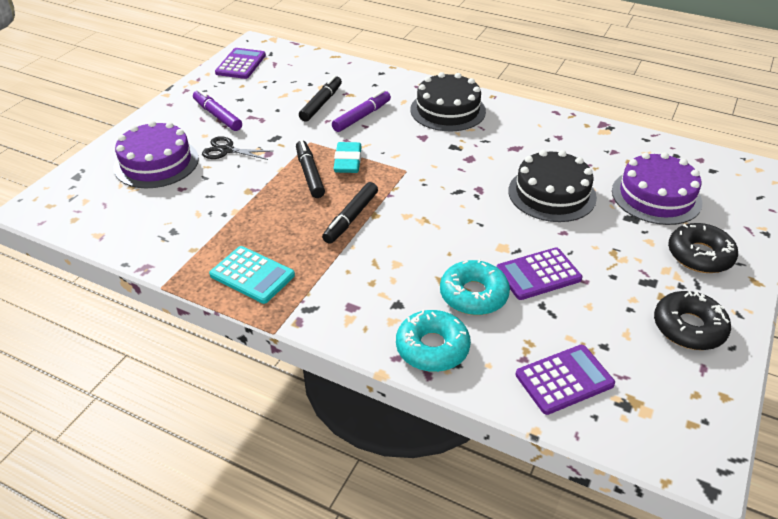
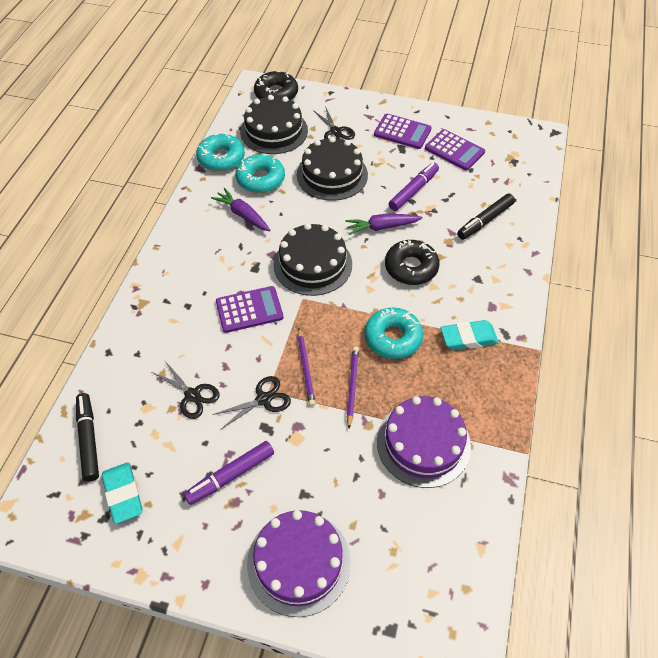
black cake: 2 -> 3
black marker: 3 -> 2
black scissors: 1 -> 3
purple carrot: 0 -> 2
purple pencil: 0 -> 2
turquoise calculator: 1 -> 0
turquoise donut: 2 -> 3
turquoise eraser: 1 -> 2

